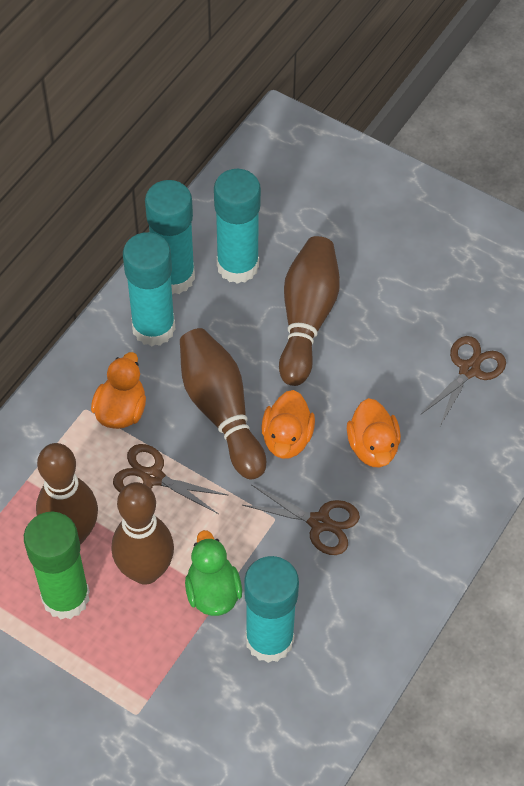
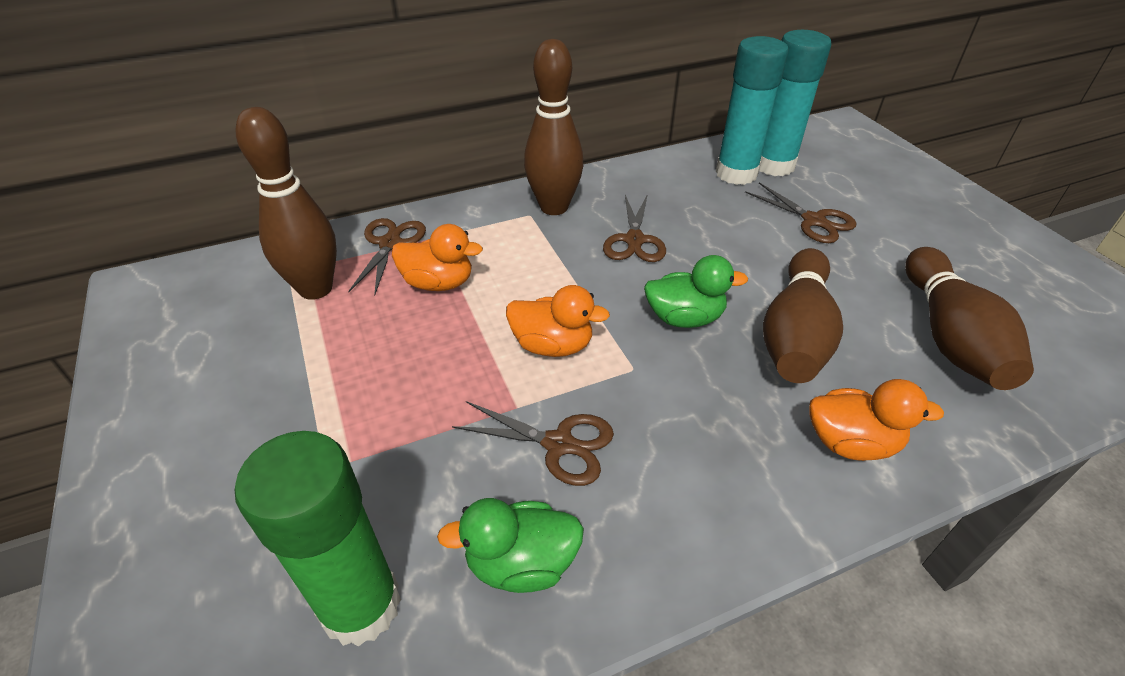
brown scissors: 3 -> 4
green duck: 1 -> 2
turquoise glue stick: 4 -> 2

